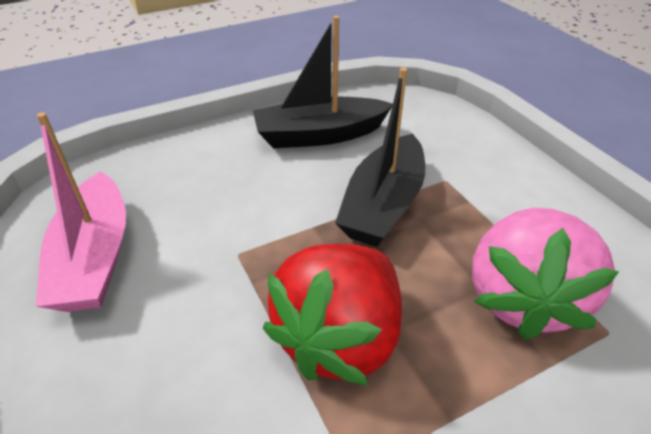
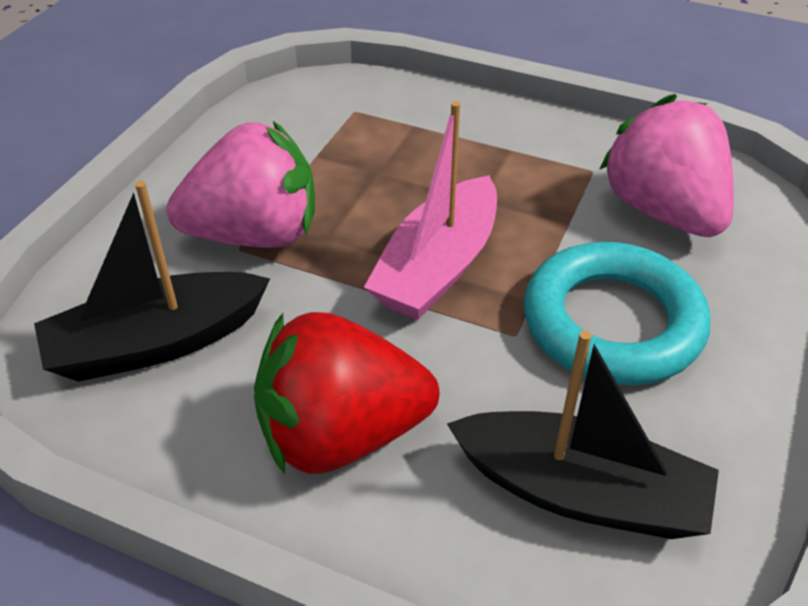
pink strawberry: 1 -> 2
turquoise ring: 0 -> 1

